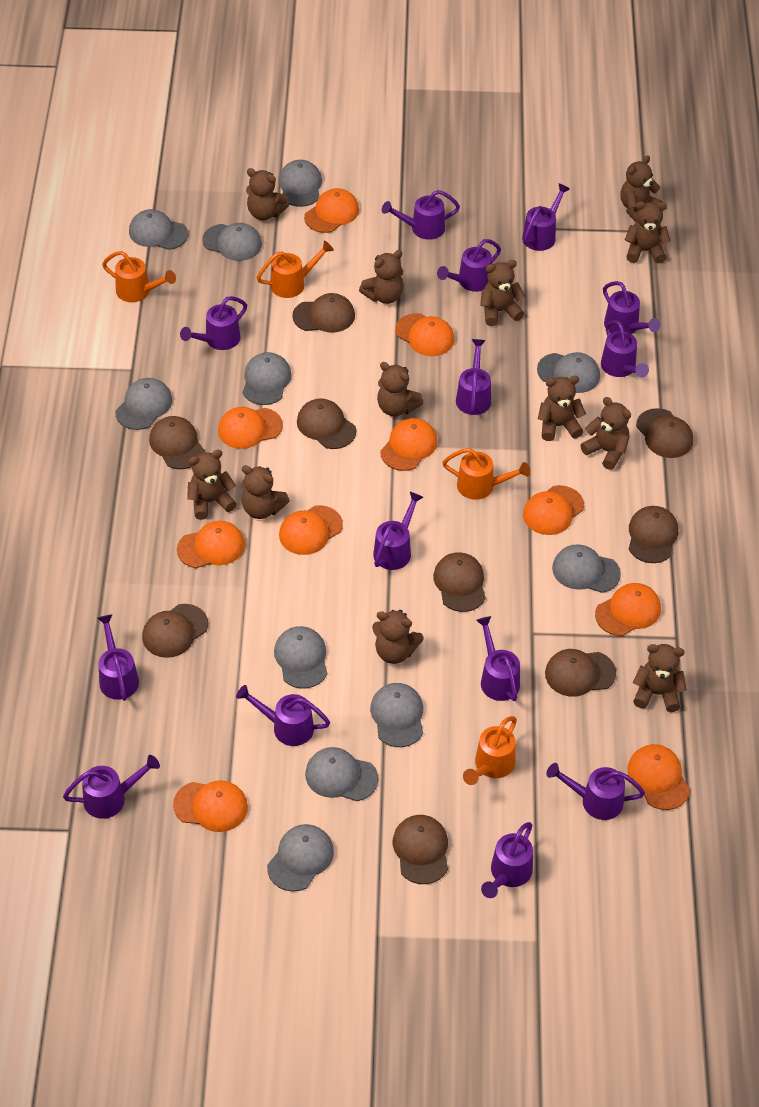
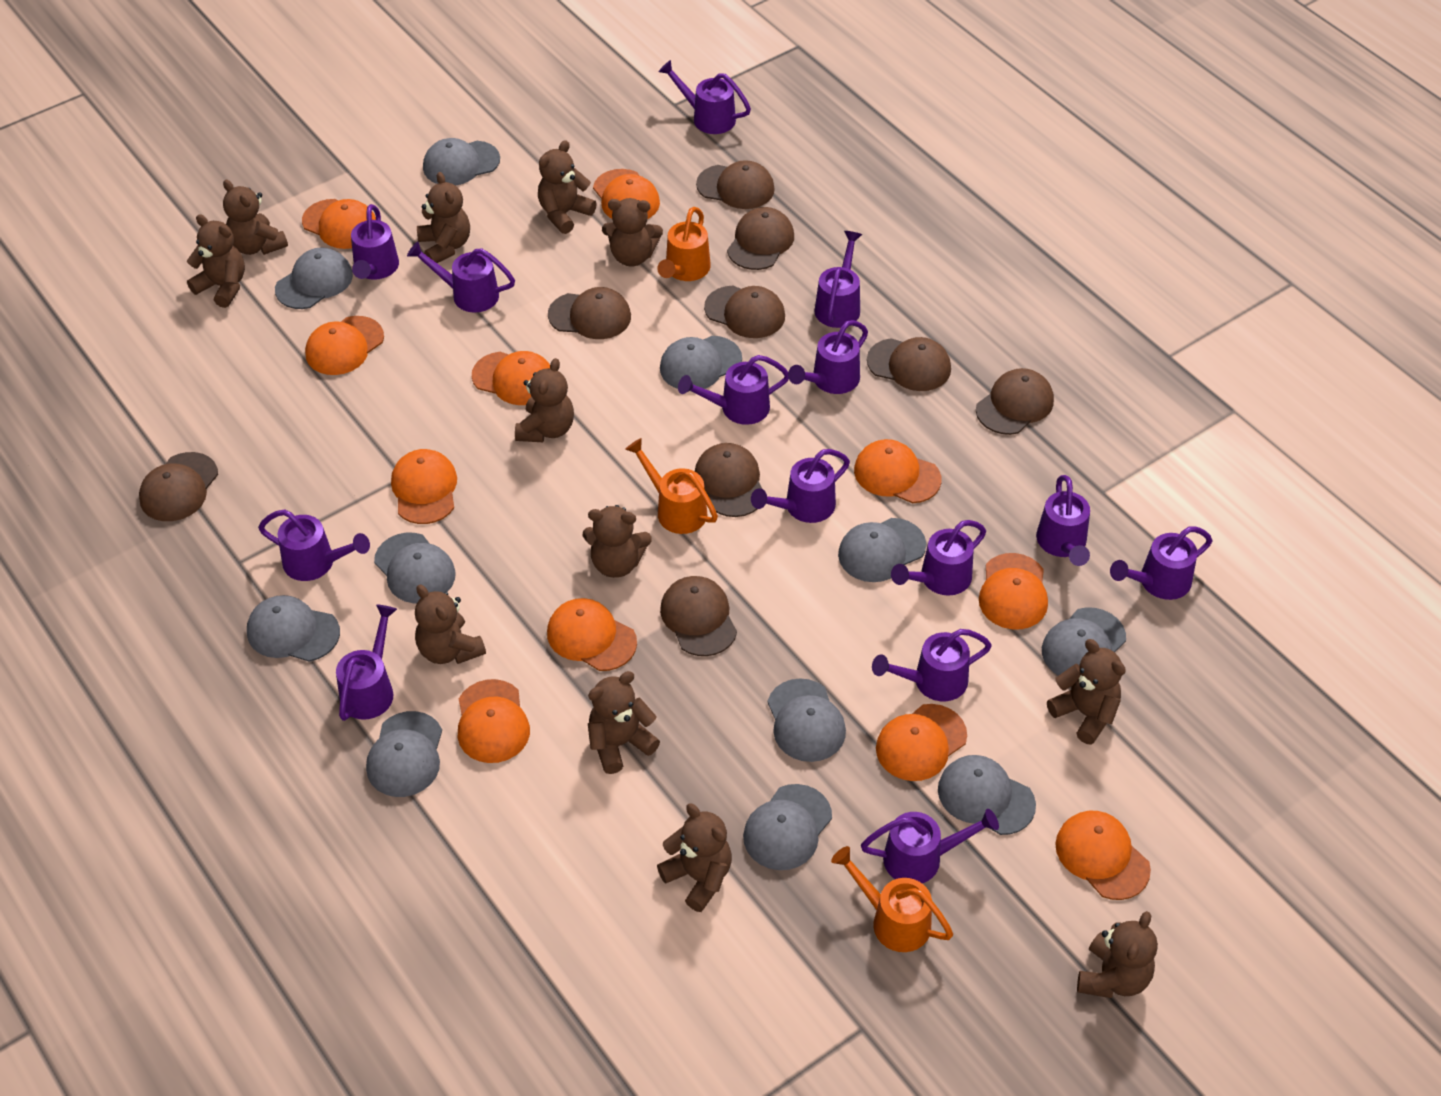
orange cap: 10 -> 11
orange watering can: 4 -> 3

